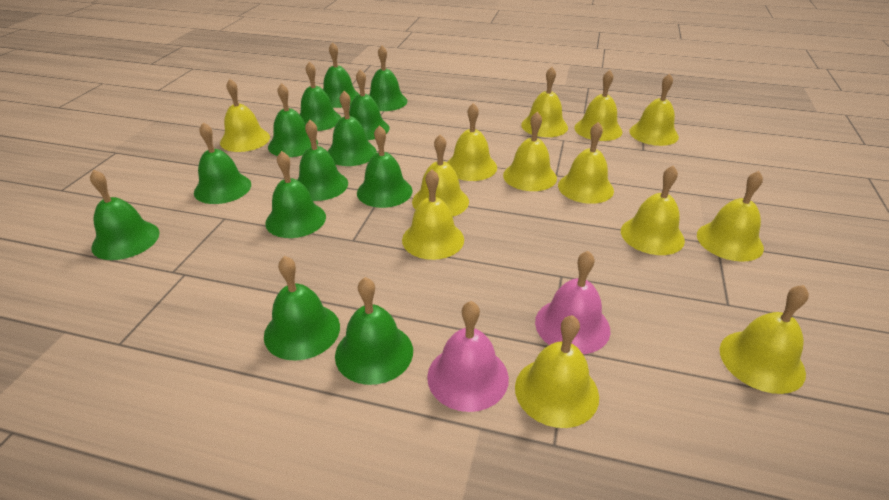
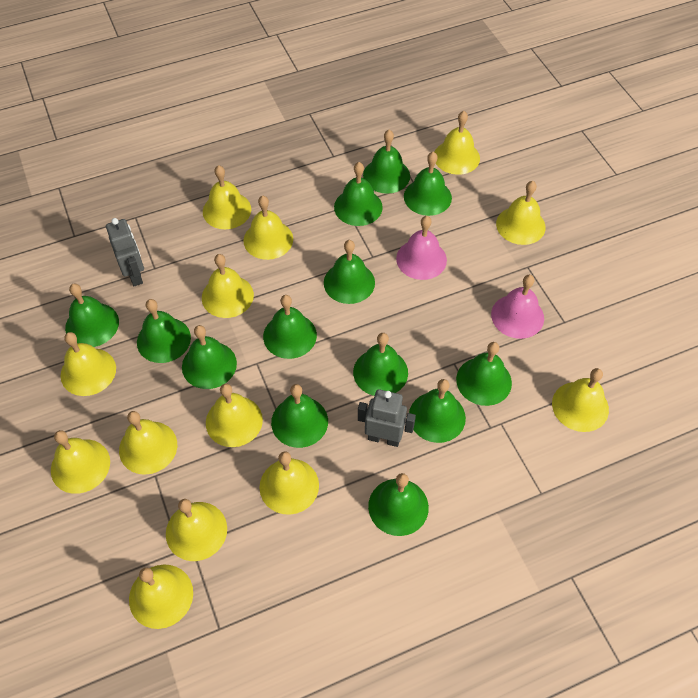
grey robot: 0 -> 2

